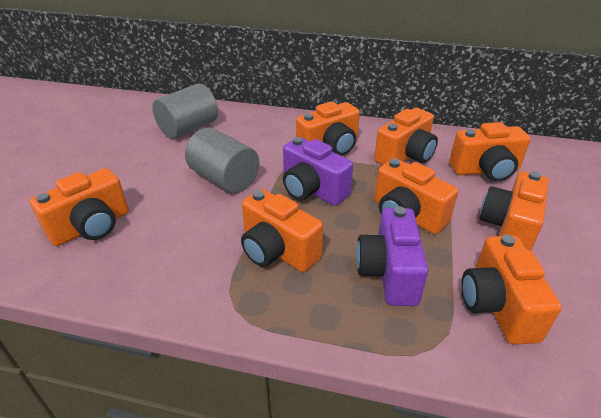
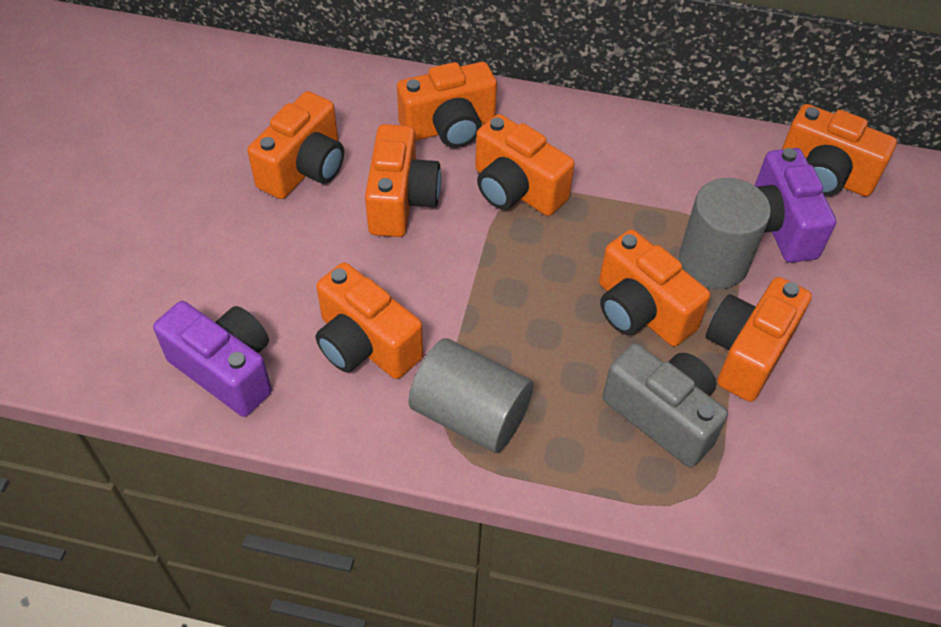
grey camera: 0 -> 1

